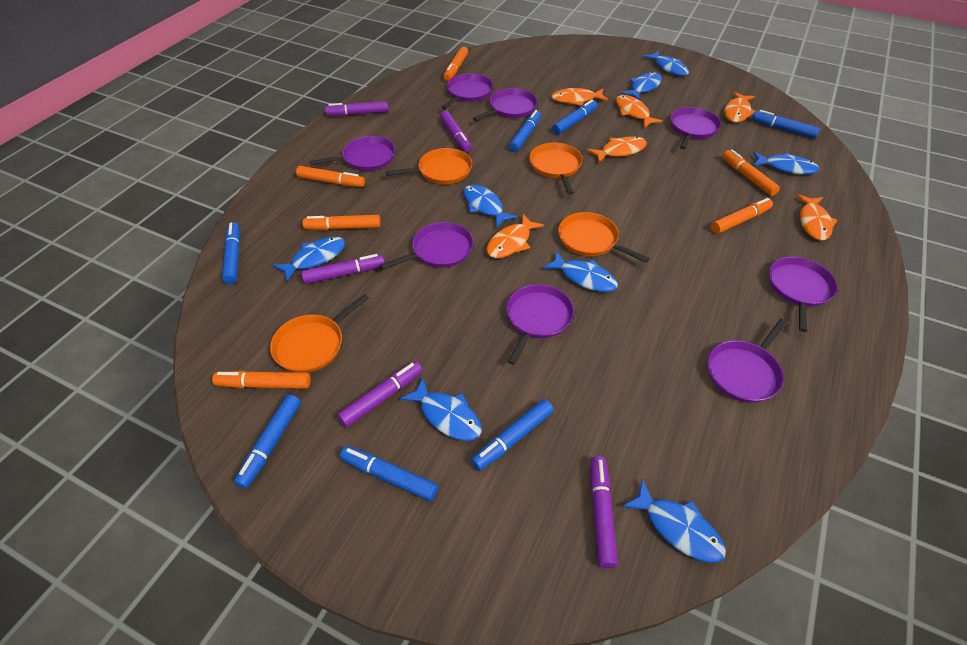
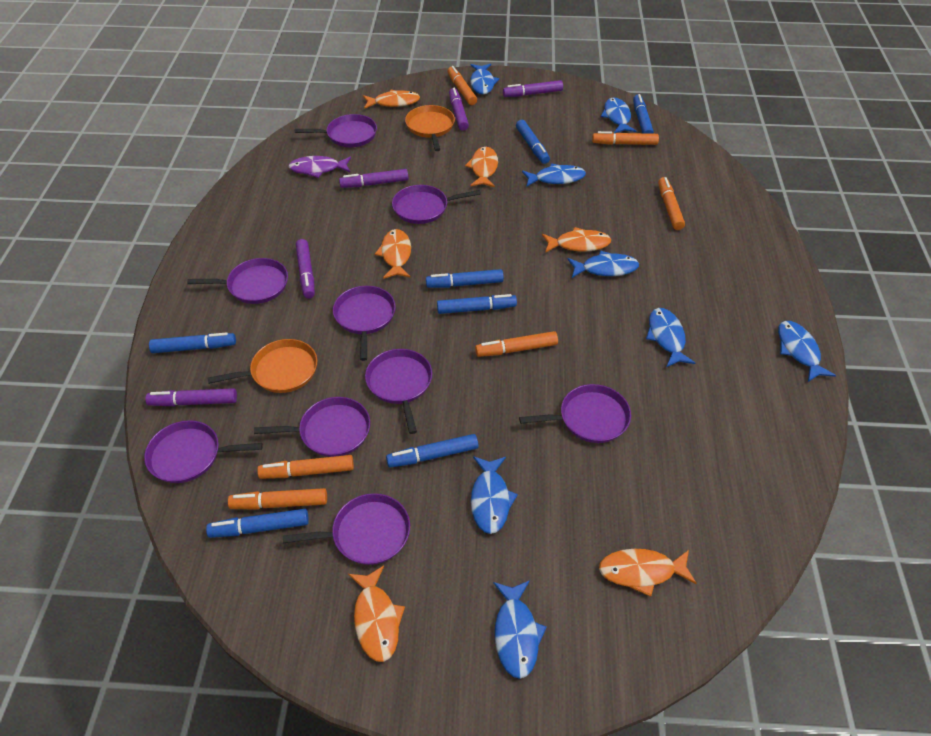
orange pan: 4 -> 2
purple fish: 0 -> 1
purple pan: 8 -> 9

